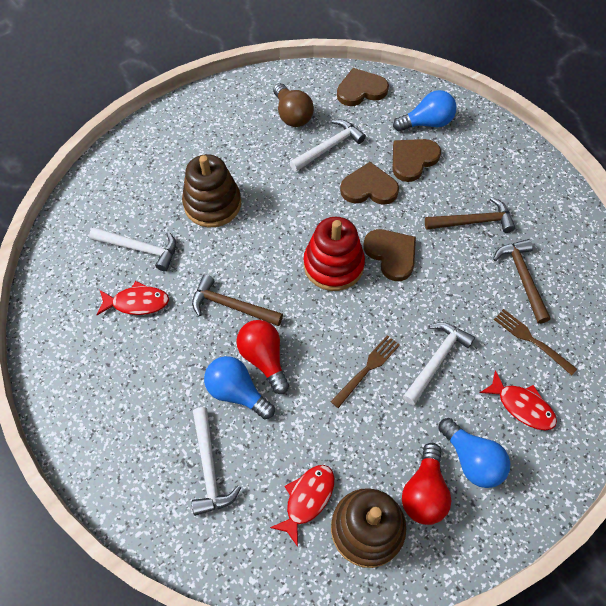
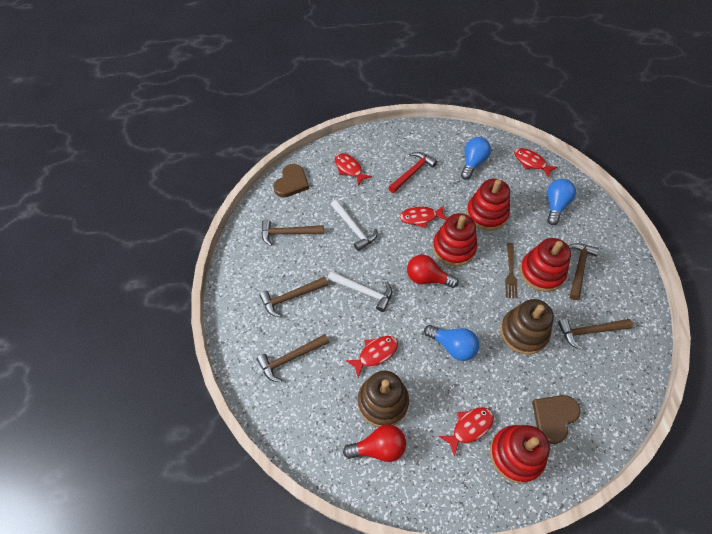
brown fork: 2 -> 1
brown hammer: 3 -> 5
brown heart: 4 -> 2
brown light bulb: 1 -> 0
red fish: 3 -> 5
red hammer: 0 -> 1
red stacking toy: 1 -> 4
white hammer: 4 -> 2

